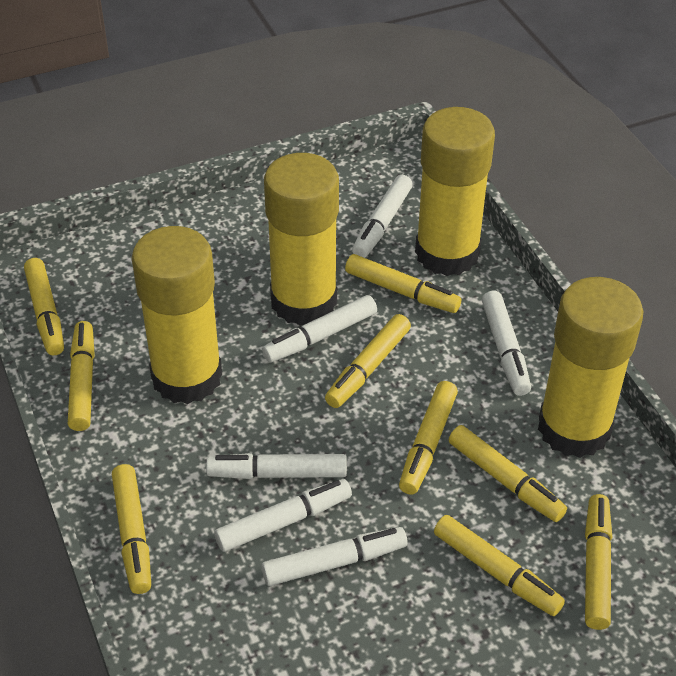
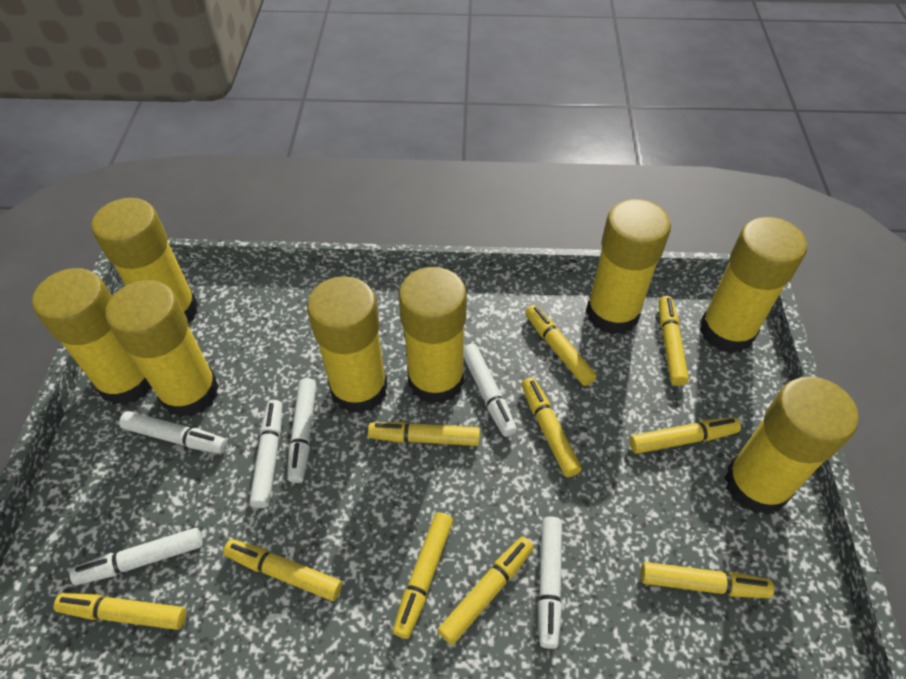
yellow glue stick: 4 -> 8
yellow marker: 9 -> 10

